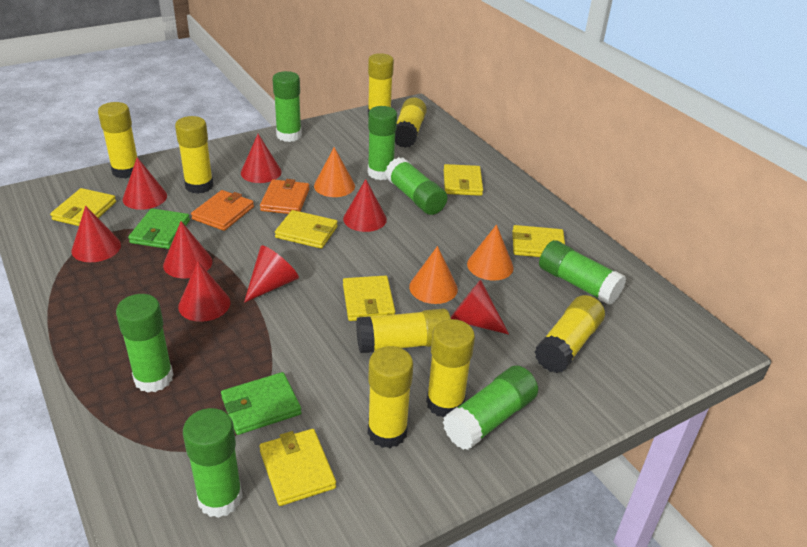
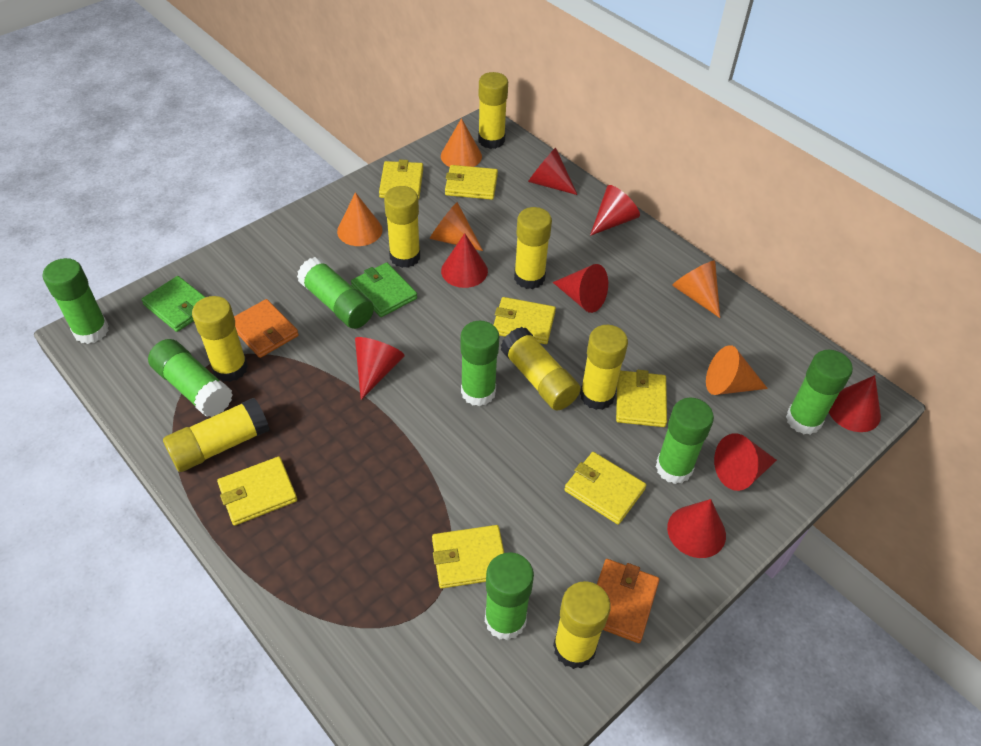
orange cone: 3 -> 5
yellow wallet: 6 -> 7

